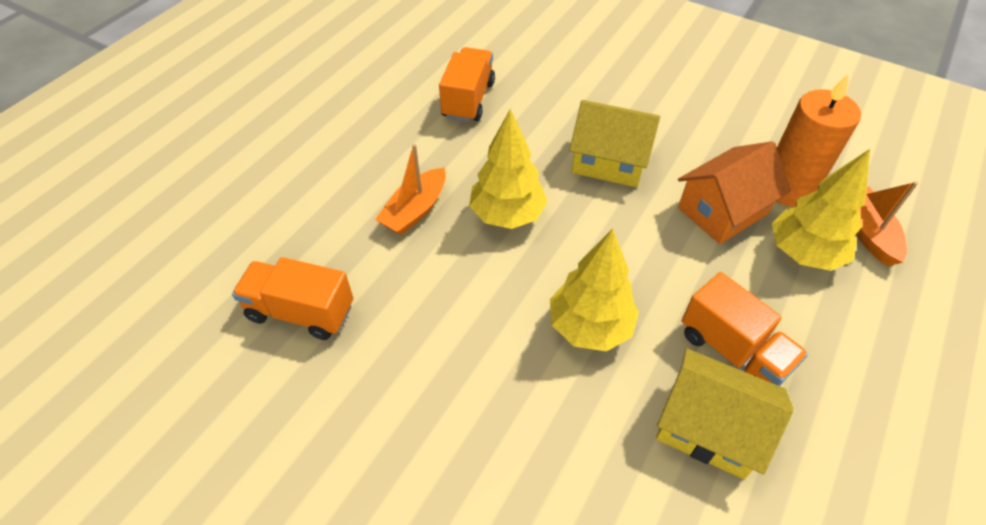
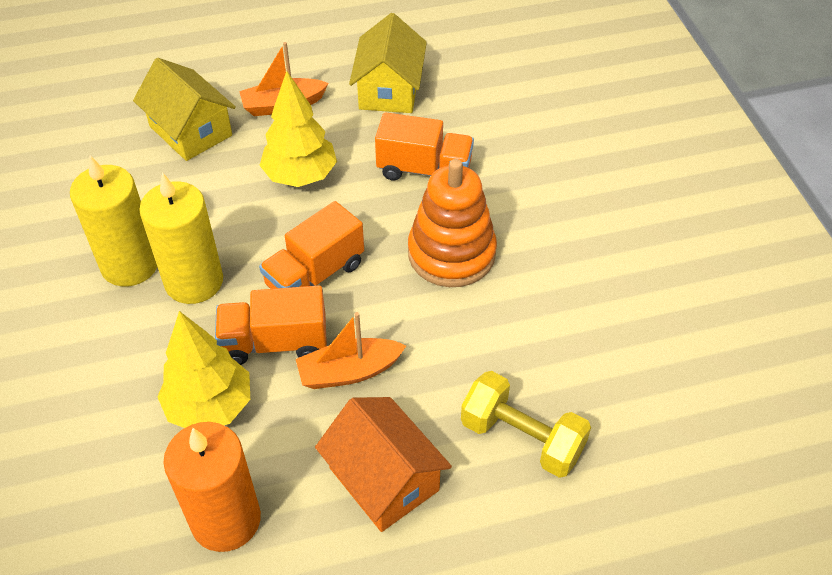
orange stacking toy: 0 -> 1
yellow candle: 0 -> 2
yellow dumbbell: 0 -> 1
yellow tree: 3 -> 2

